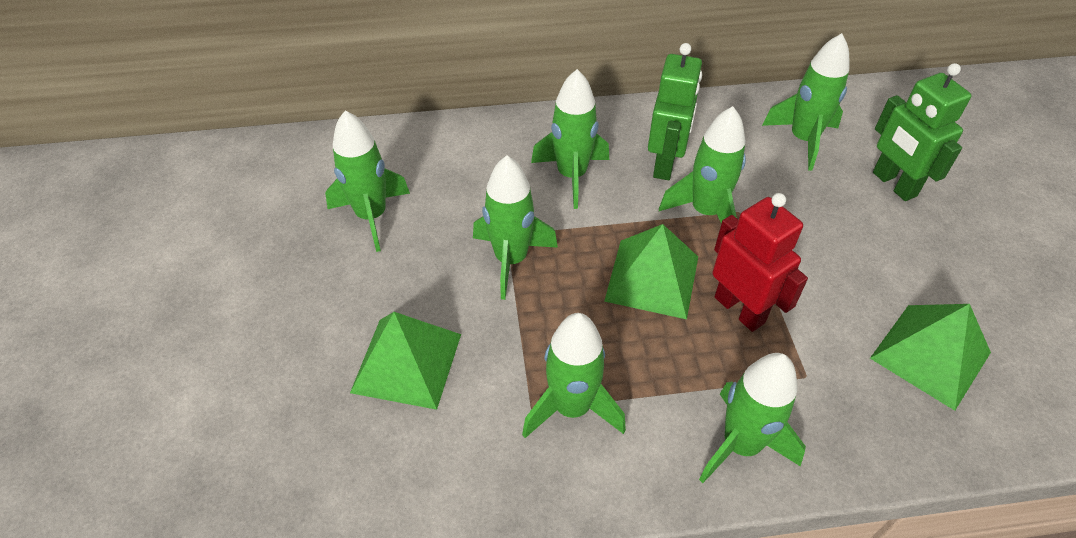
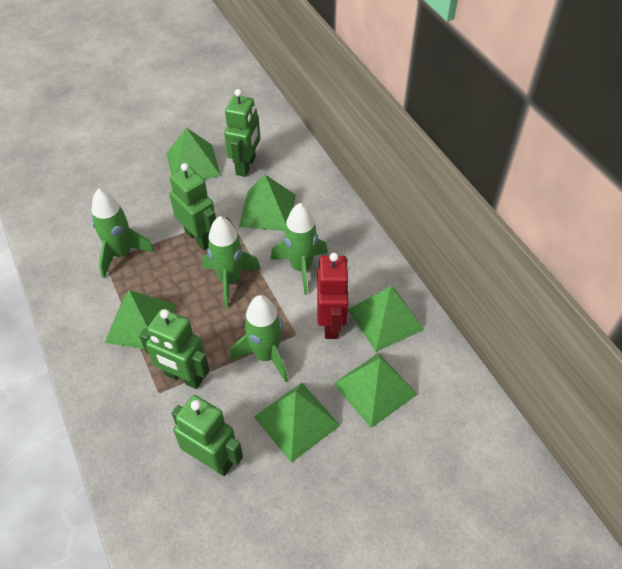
green pyramid: 3 -> 6
green robot: 2 -> 4
green rocket: 7 -> 4

